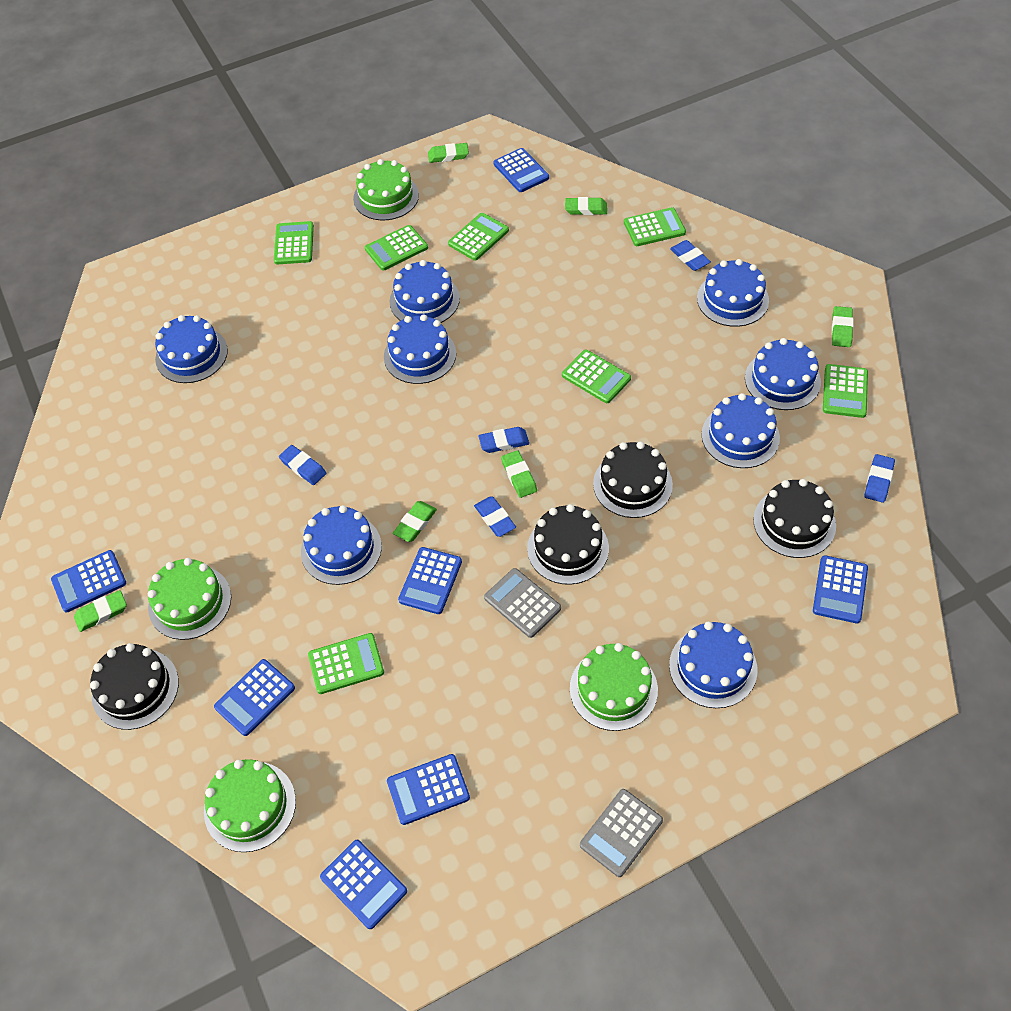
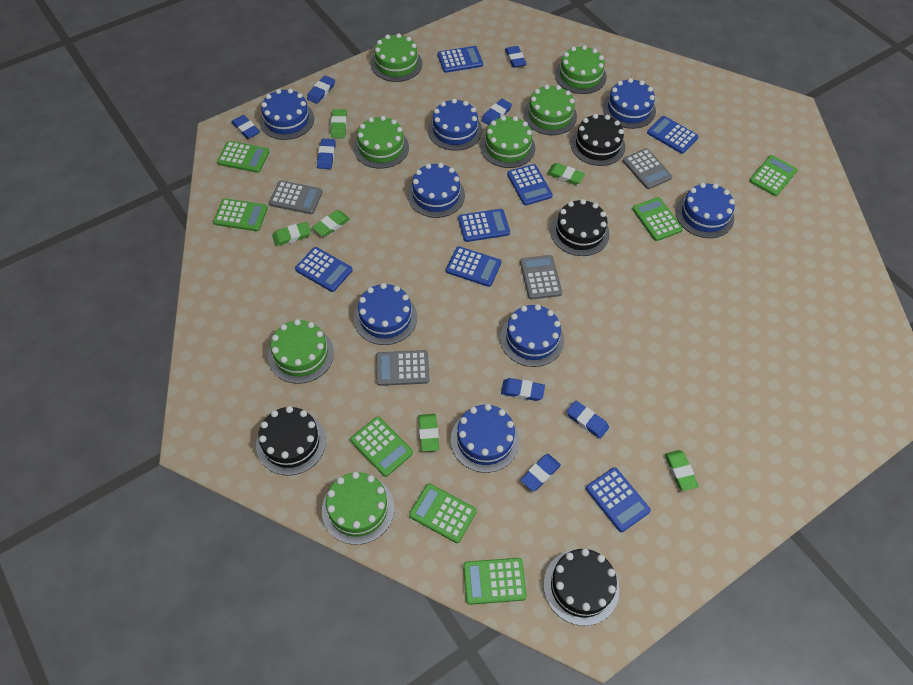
blue eraser: 5 -> 8
green cake: 4 -> 7
grey calculator: 2 -> 4

